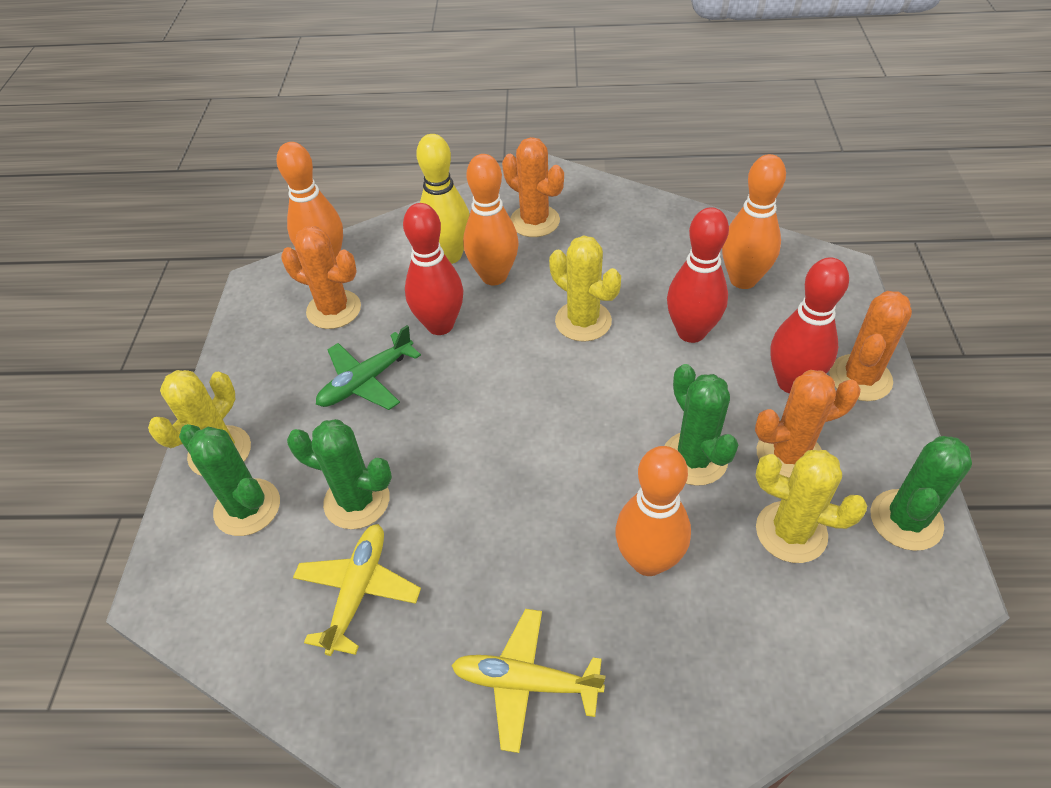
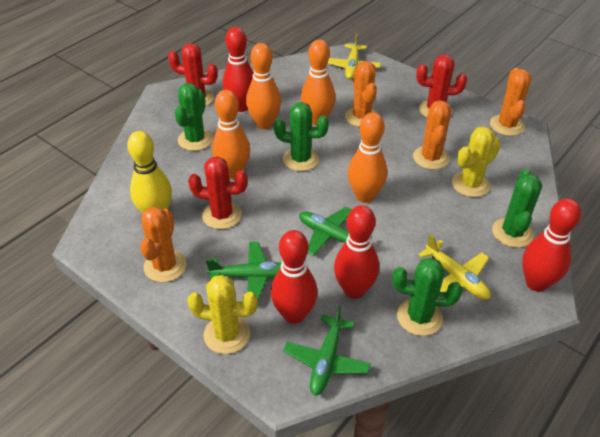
green plane: 1 -> 3
red bowling pin: 3 -> 4
red cactus: 0 -> 3
yellow cactus: 3 -> 2

